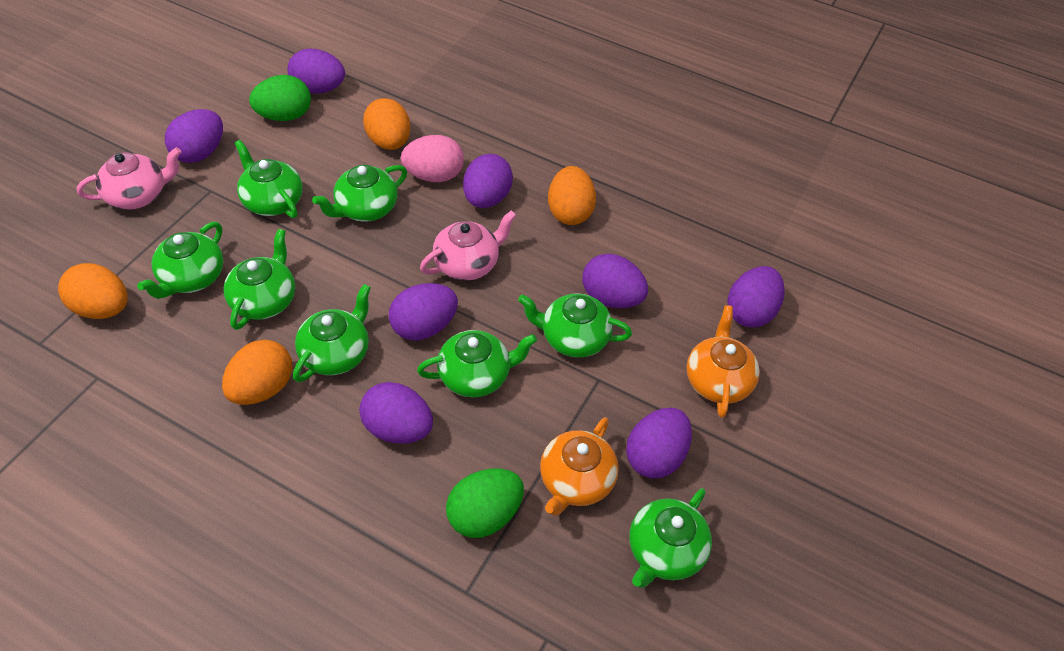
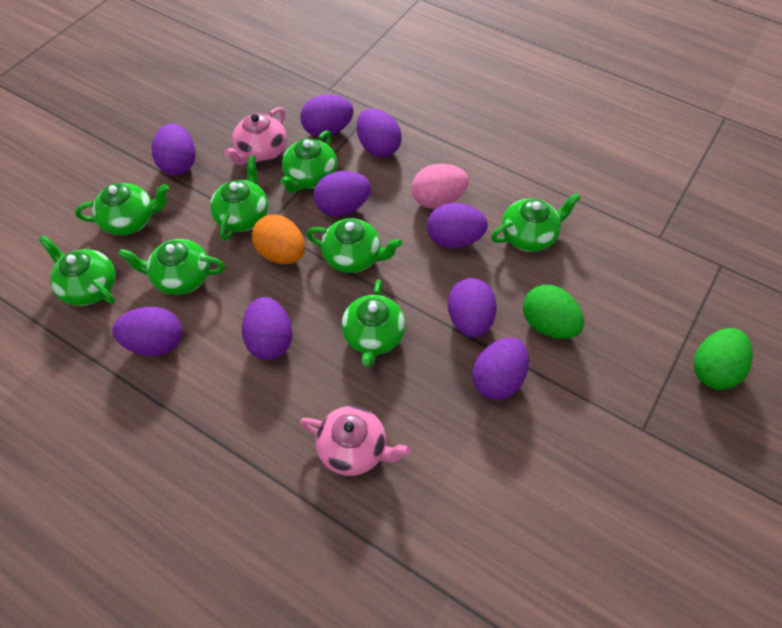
orange egg: 4 -> 1
orange teapot: 2 -> 0
purple egg: 8 -> 9

